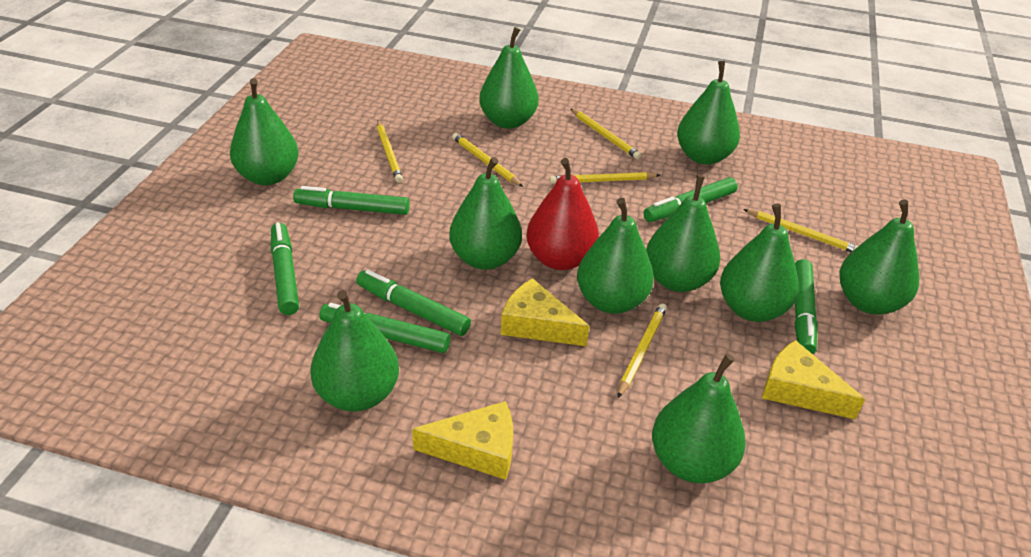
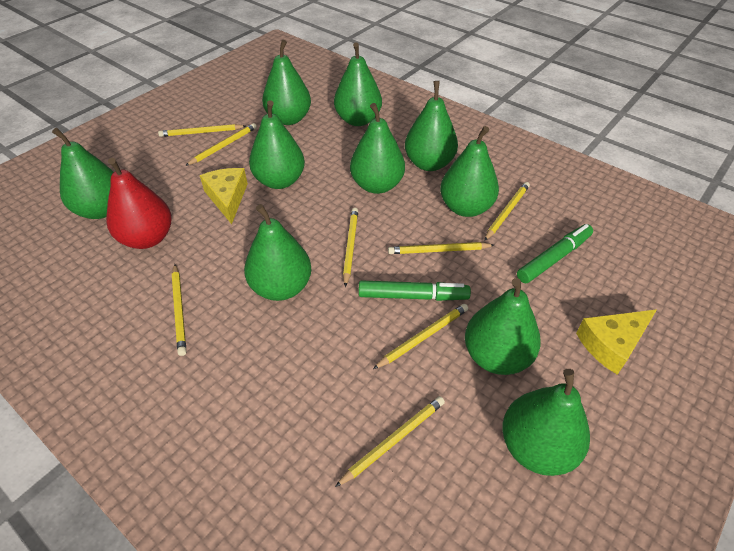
green marker: 6 -> 2
yellow cheese: 3 -> 2
yellow pencil: 6 -> 8

